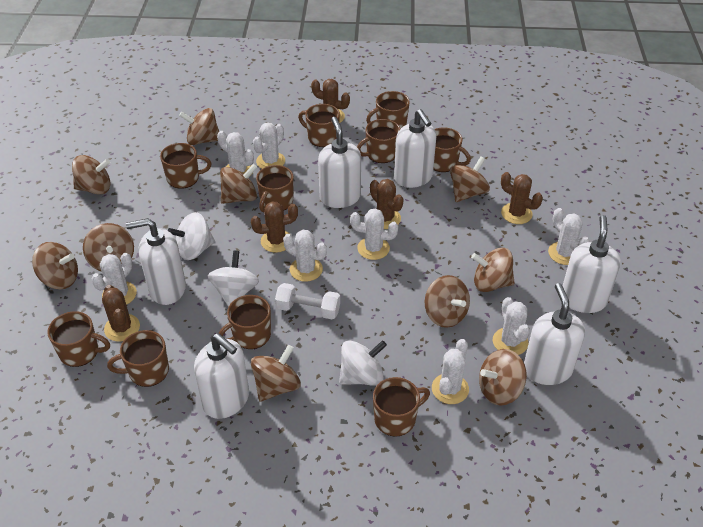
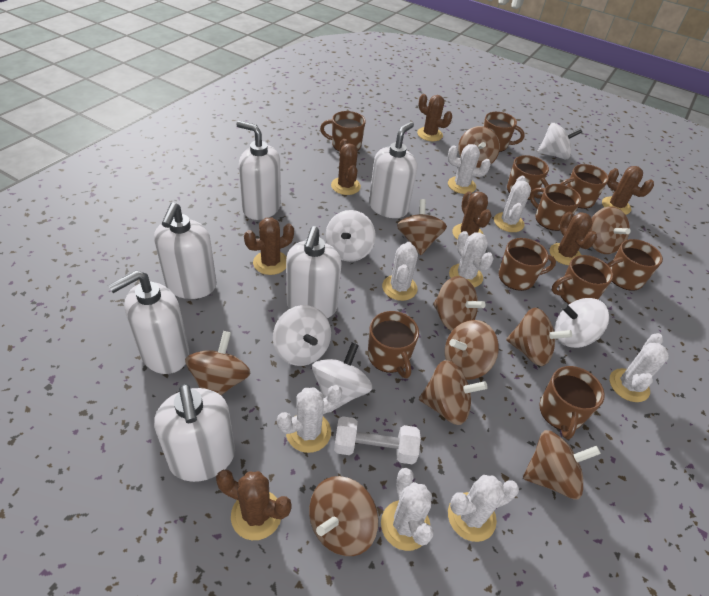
brown cactus: 5 -> 7
white spinning top: 3 -> 5

